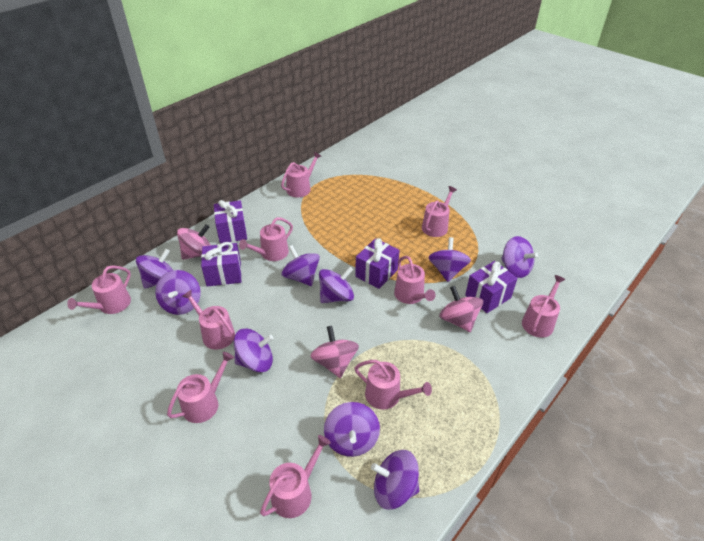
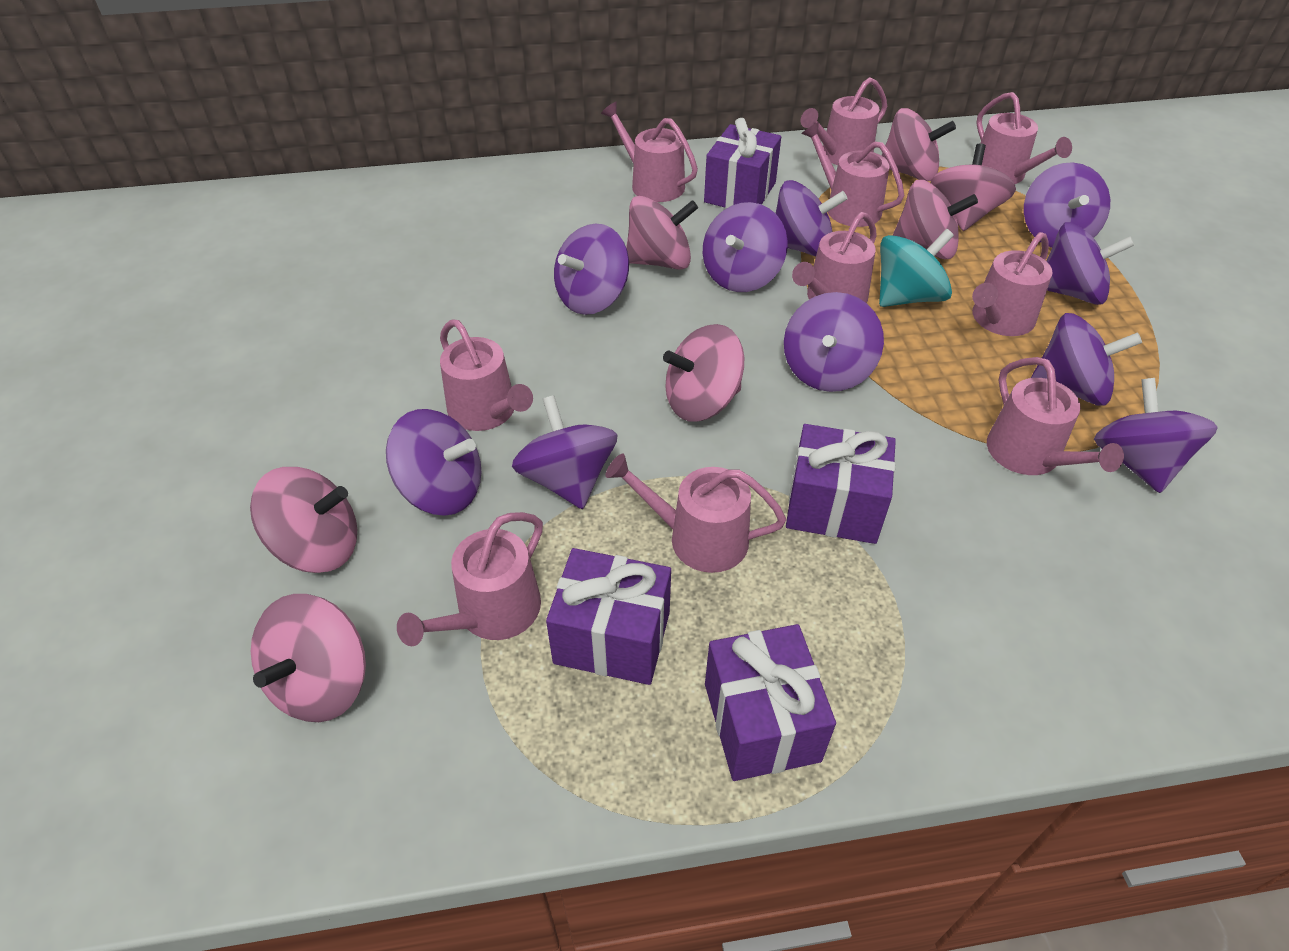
pink spinning top: 3 -> 7
purple spinning top: 9 -> 10
turquoise spinning top: 0 -> 1

